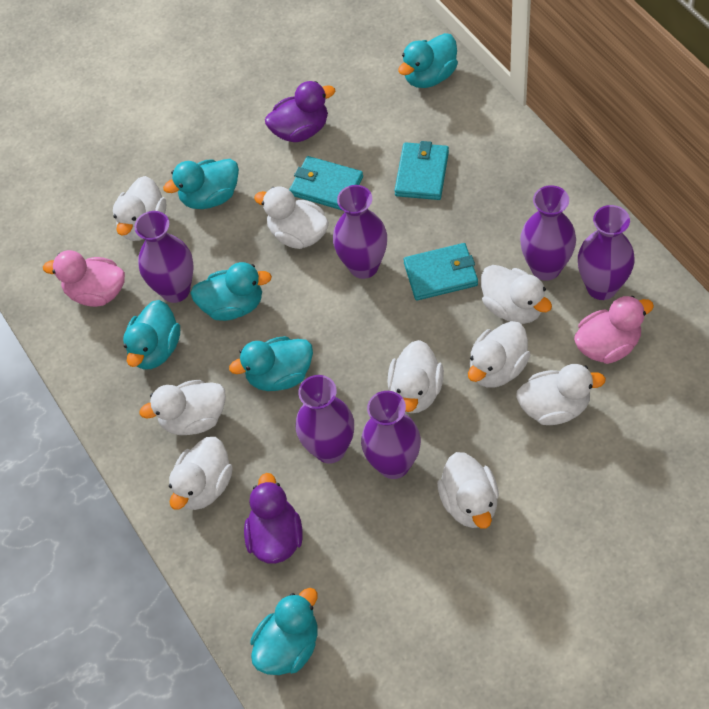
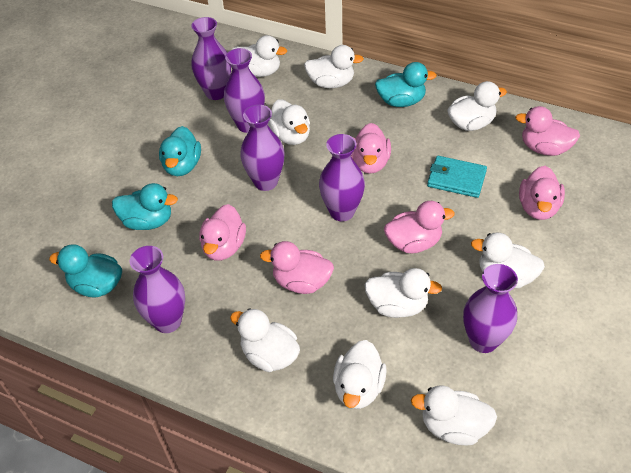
pink duck: 2 -> 6
purple duck: 2 -> 0
turquoise duck: 6 -> 4
turquoise wallet: 3 -> 1

